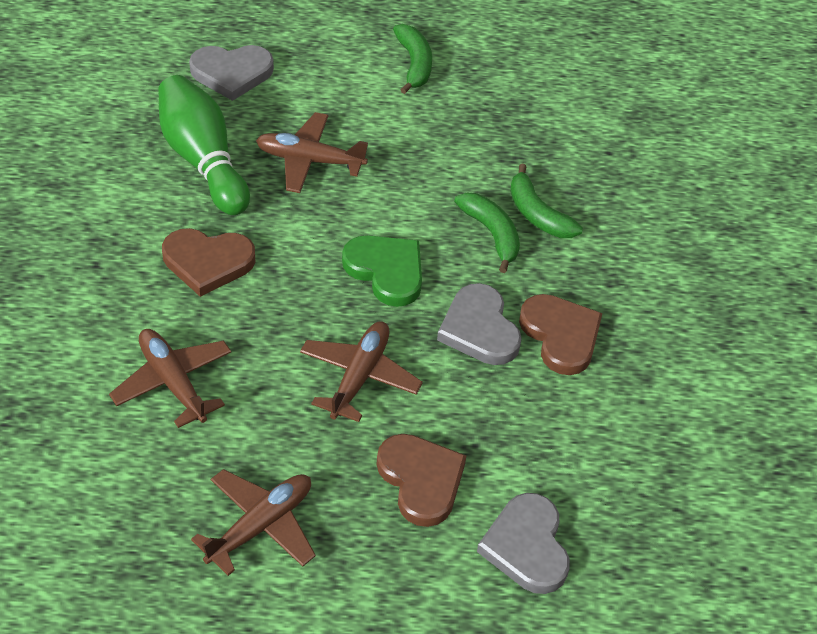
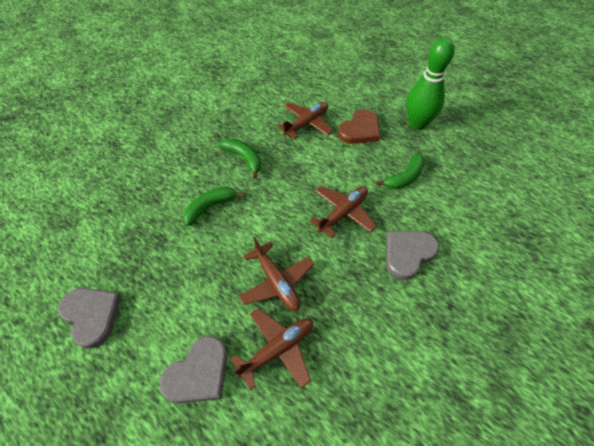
brown heart: 3 -> 1
green heart: 1 -> 0

